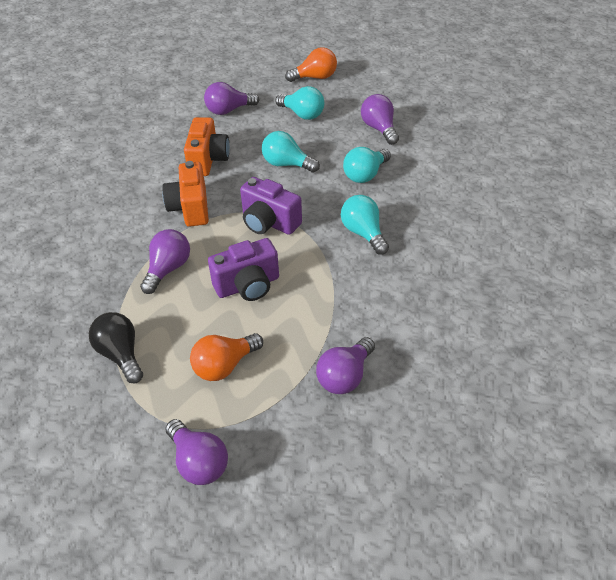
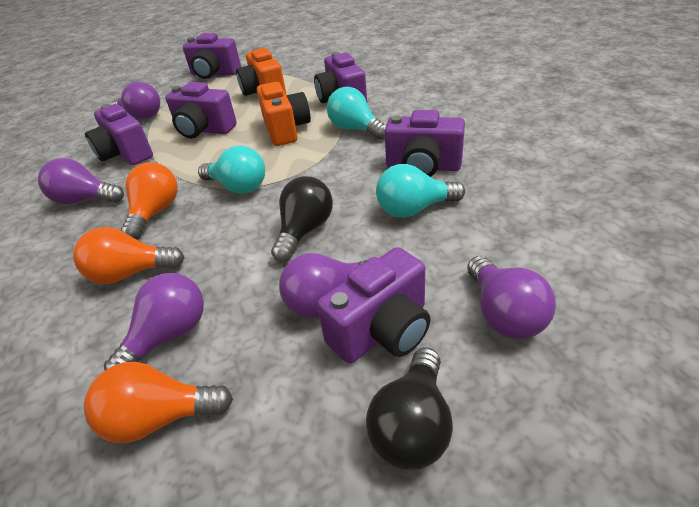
black light bulb: 1 -> 2
orange light bulb: 2 -> 3
purple camera: 2 -> 6
turquoise light bulb: 4 -> 3

